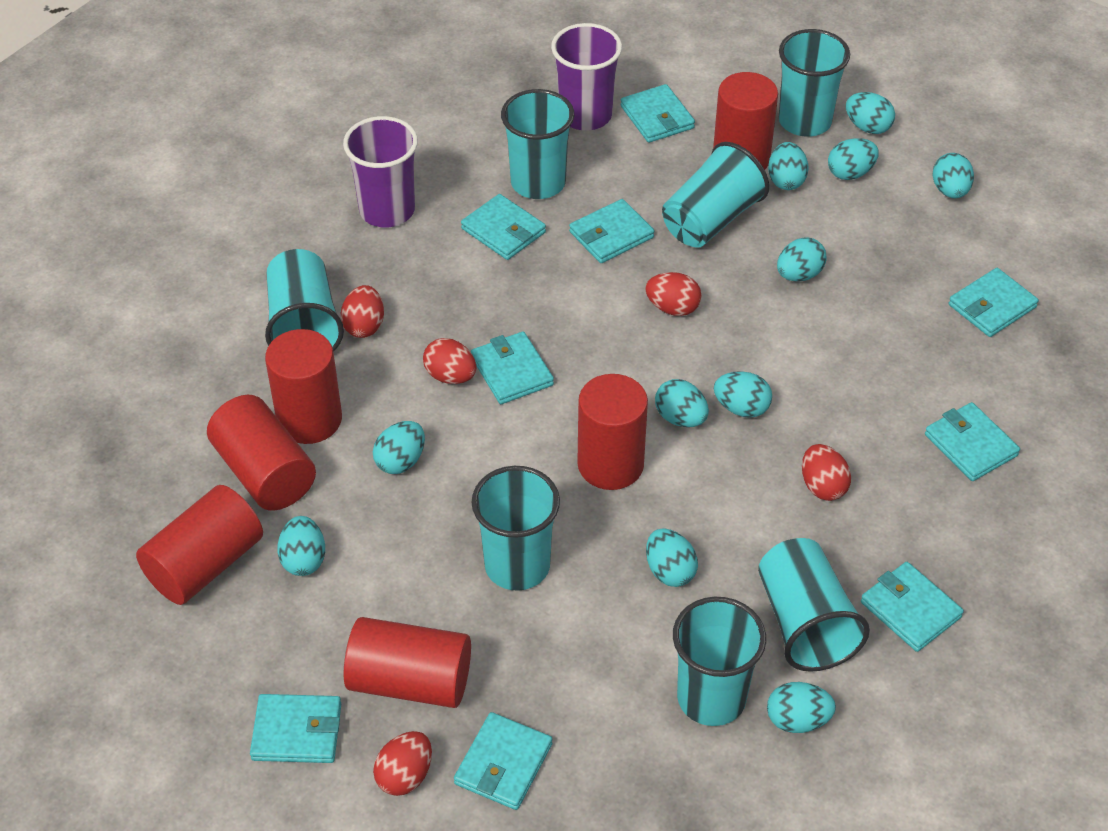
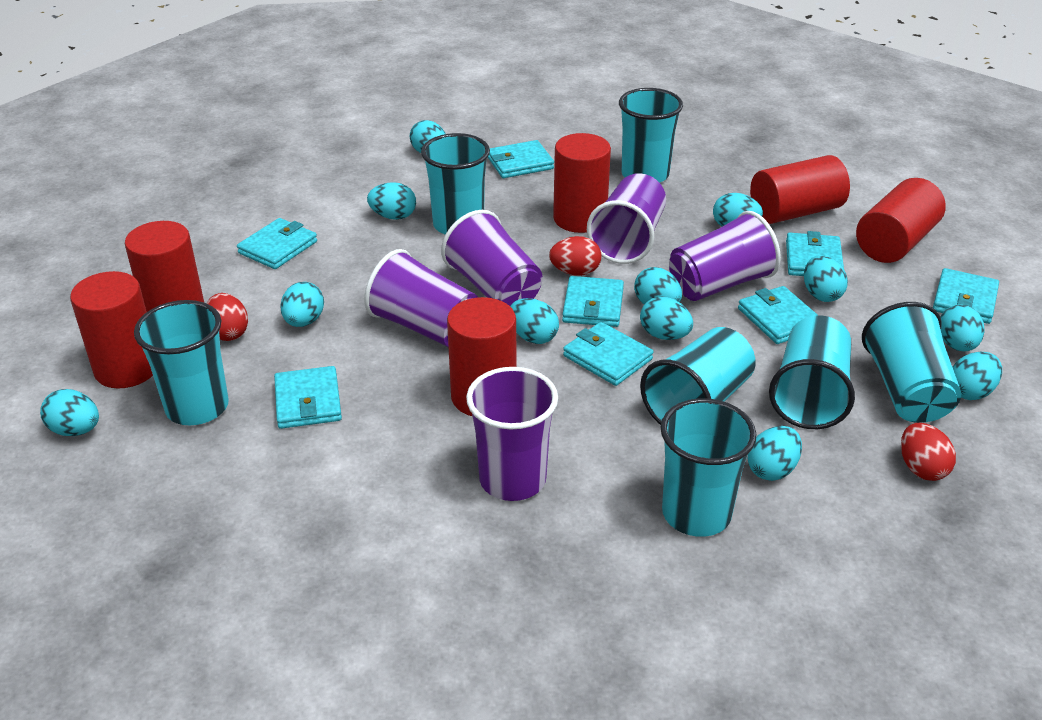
purple cup: 2 -> 5
red egg: 5 -> 3
turquoise egg: 11 -> 12
turquoise wallet: 9 -> 8

